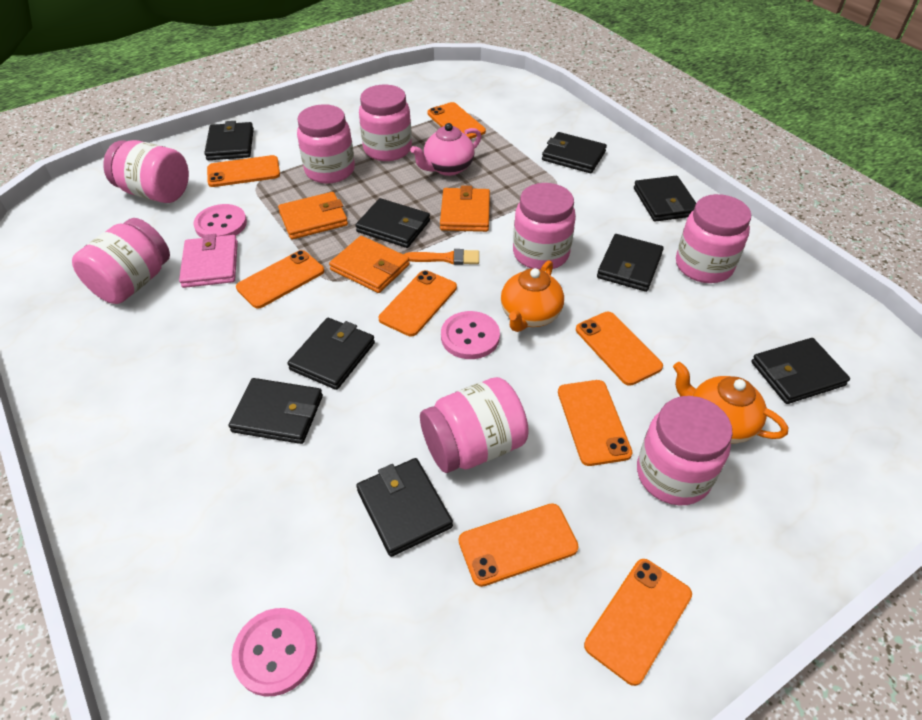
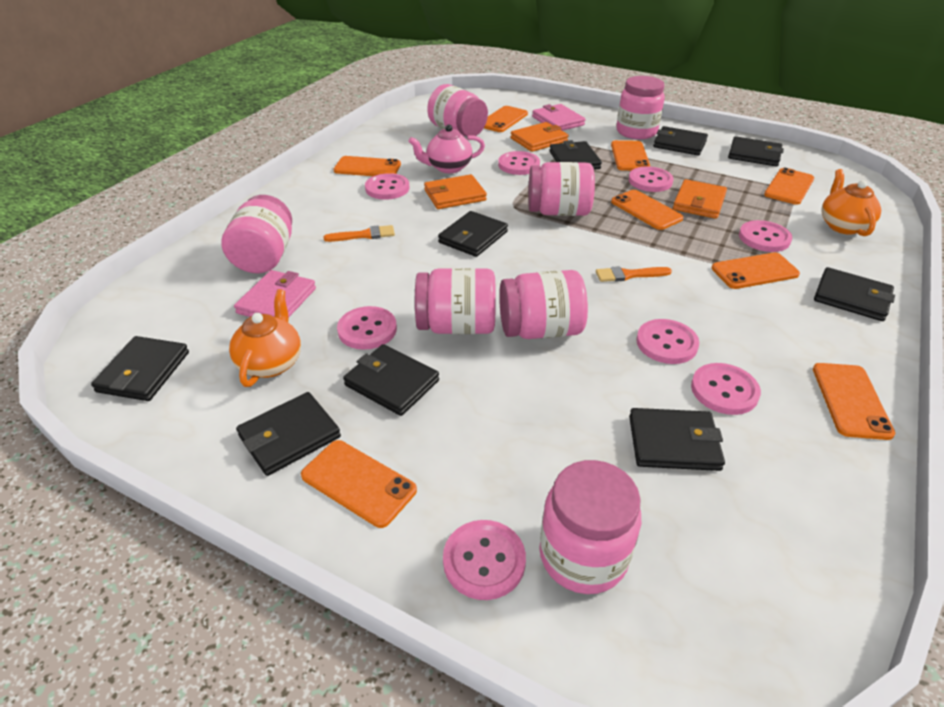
orange brush: 1 -> 2
pink button: 3 -> 8
pink jar: 8 -> 7
pink wallet: 1 -> 2

